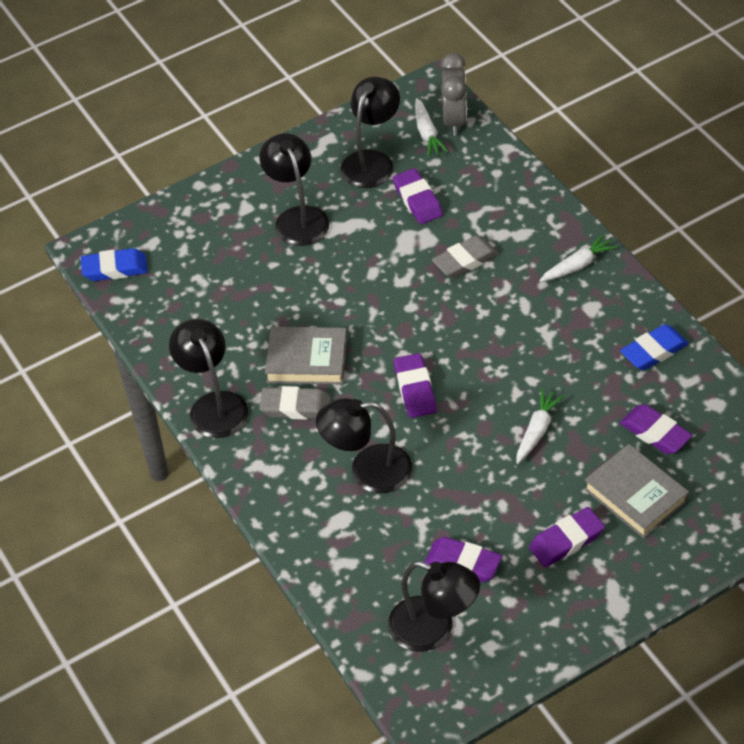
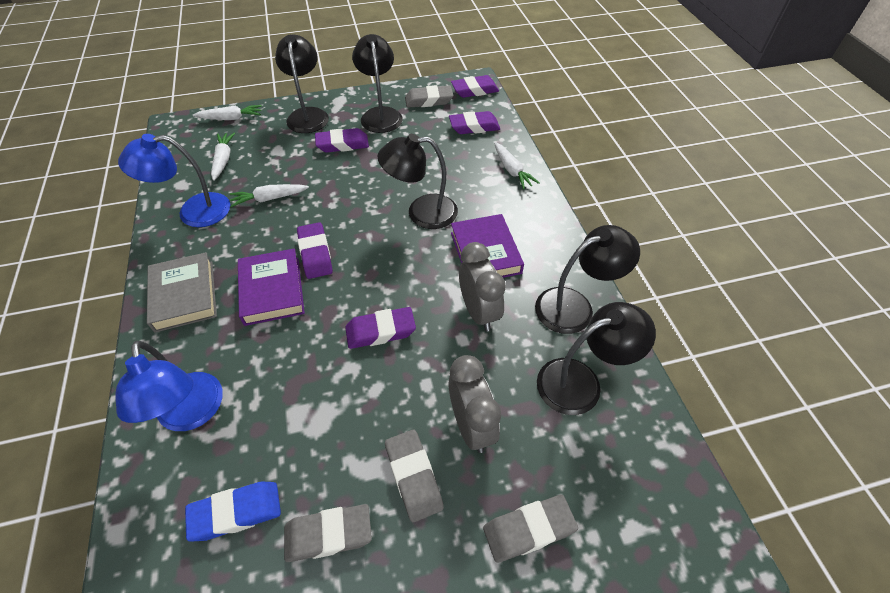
blue eraser: 2 -> 1
blue lamp: 0 -> 2
grey book: 2 -> 1
grey clock: 1 -> 2
grey eraser: 2 -> 4
purple book: 0 -> 2
white carrot: 3 -> 4

